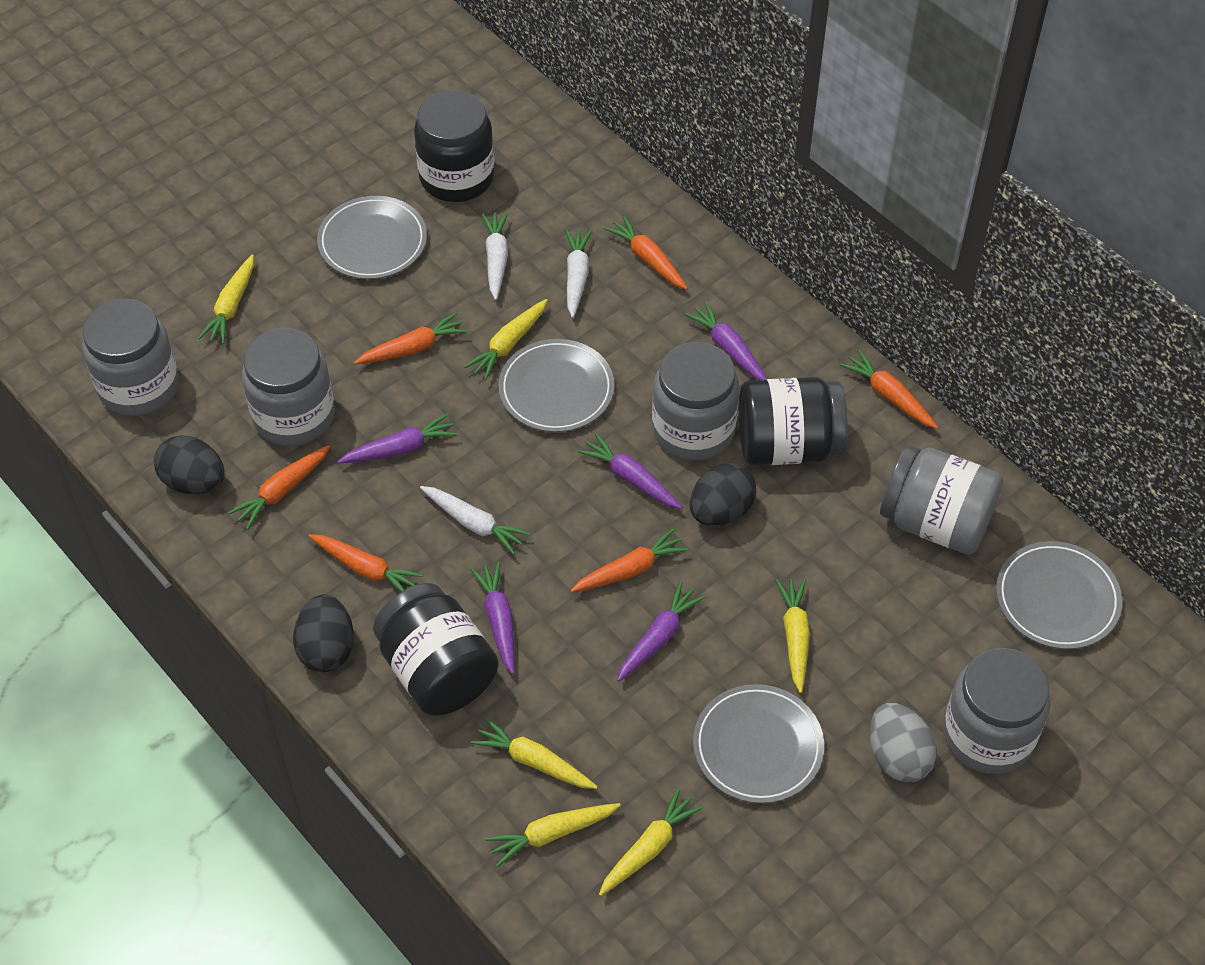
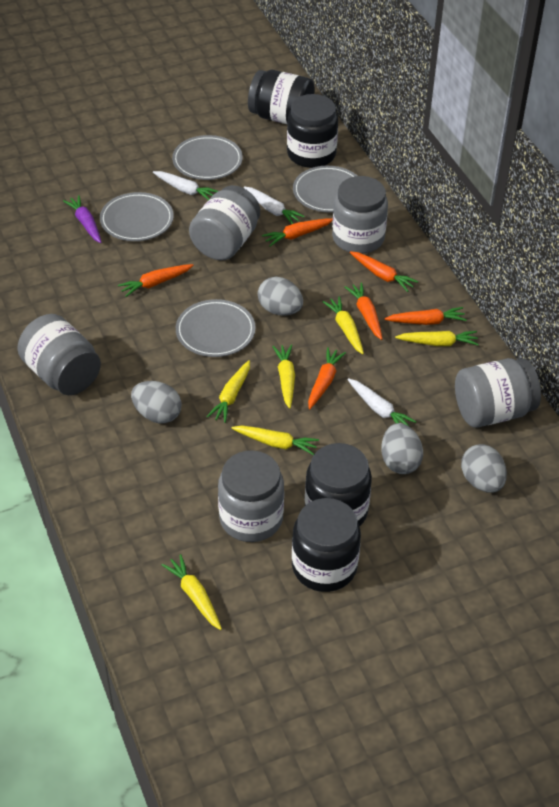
black egg: 3 -> 0
black jar: 3 -> 4
grey egg: 1 -> 4
purple carrot: 5 -> 1

